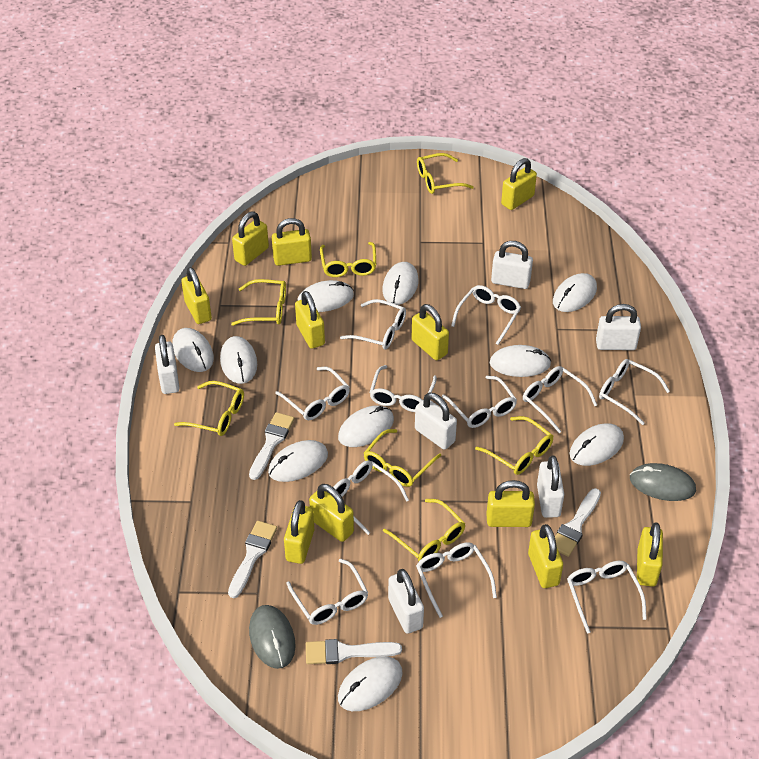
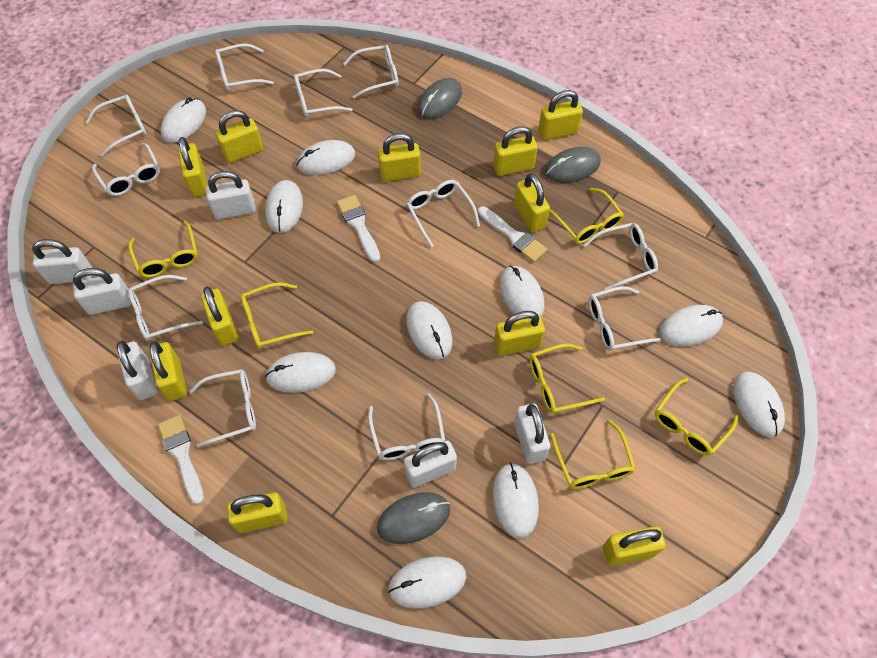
grey mouse: 2 -> 3
white brush: 4 -> 3
yellow glasses: 7 -> 6

